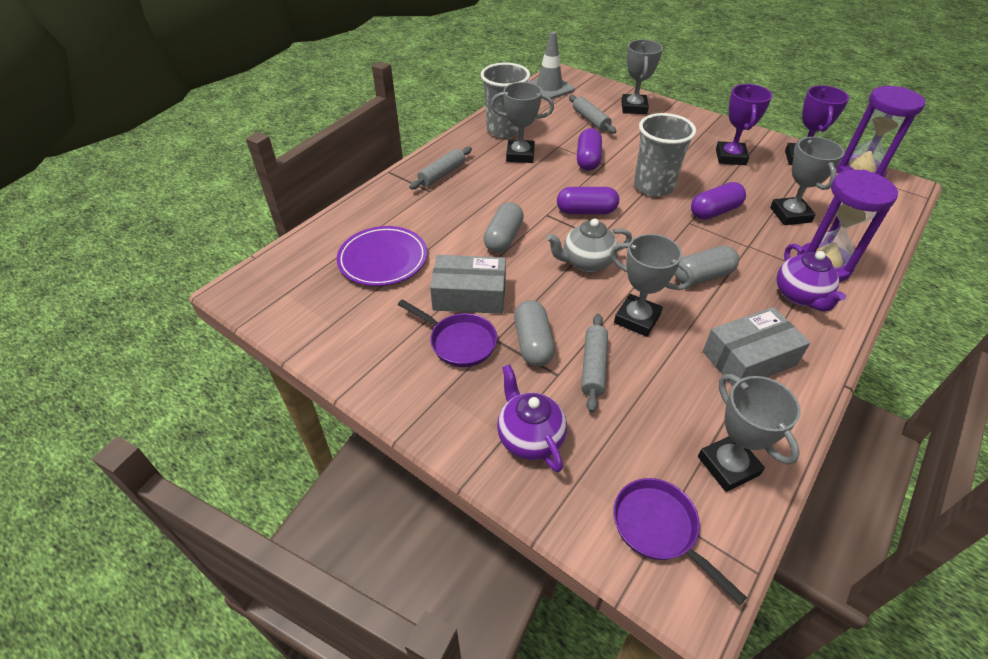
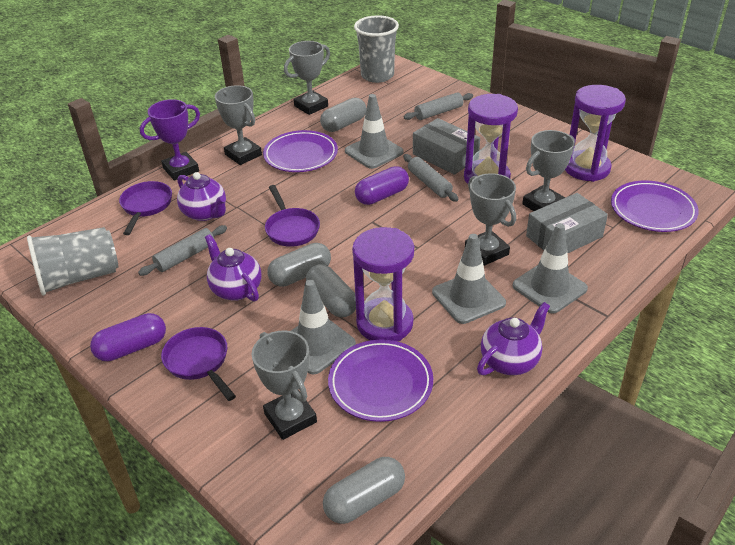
grey capsule: 3 -> 4
grey teapot: 1 -> 0
grey traffic cone: 1 -> 4
purple capsule: 3 -> 2
purple hourglass: 2 -> 3
purple pan: 2 -> 3
purple plate: 1 -> 3
purple teapot: 2 -> 3
purple trophy: 2 -> 1

